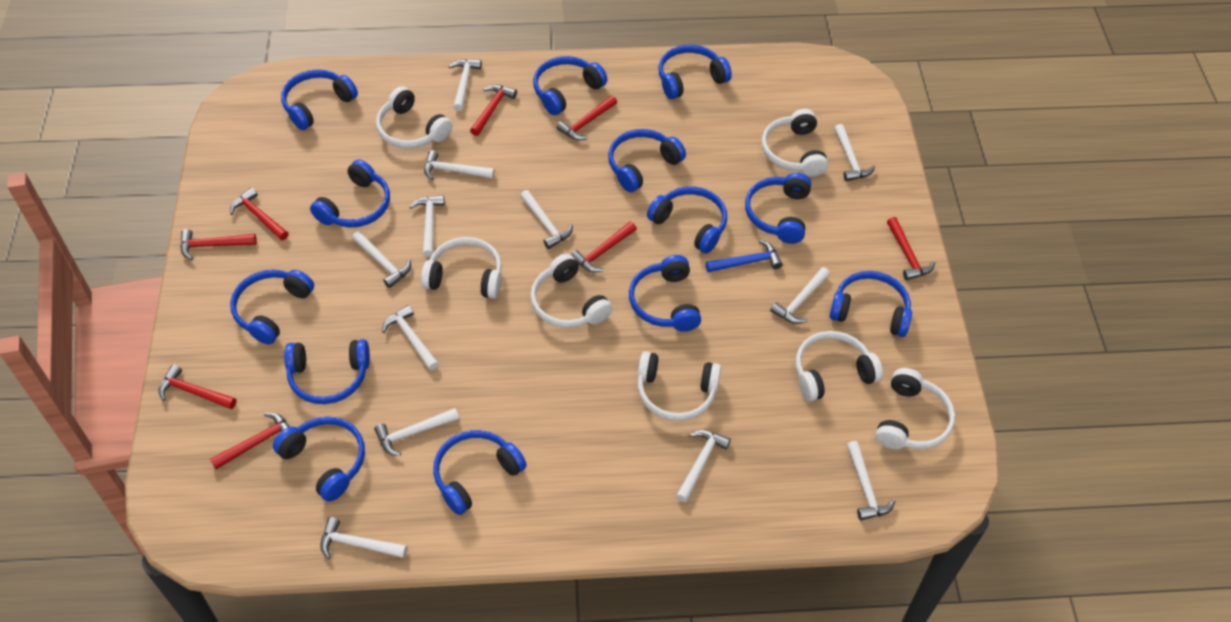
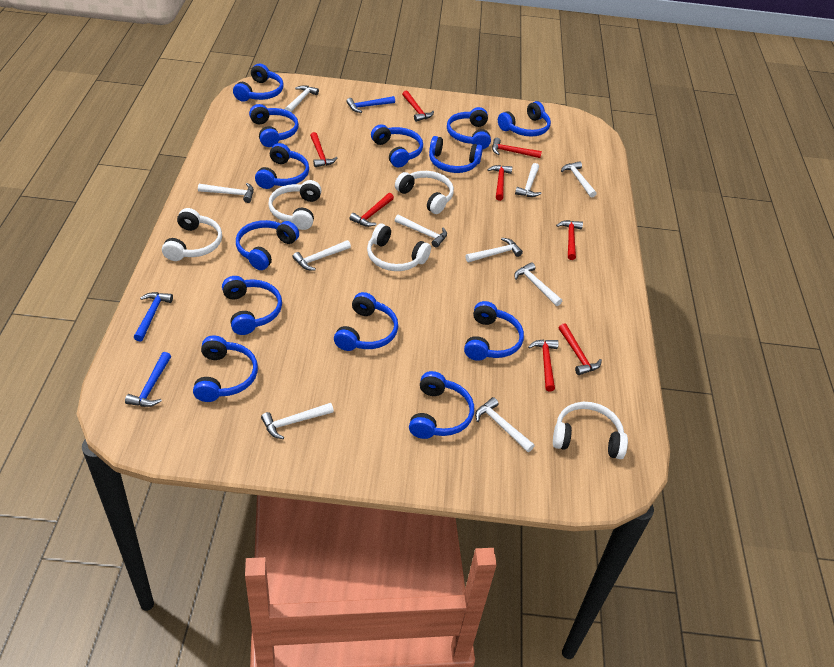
blue hammer: 1 -> 3
white hammer: 12 -> 10
white headphones: 7 -> 5

